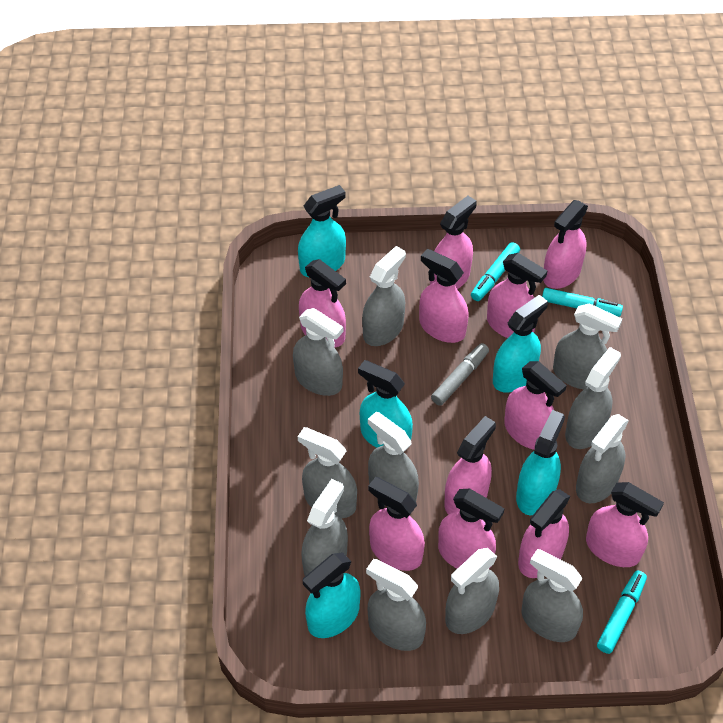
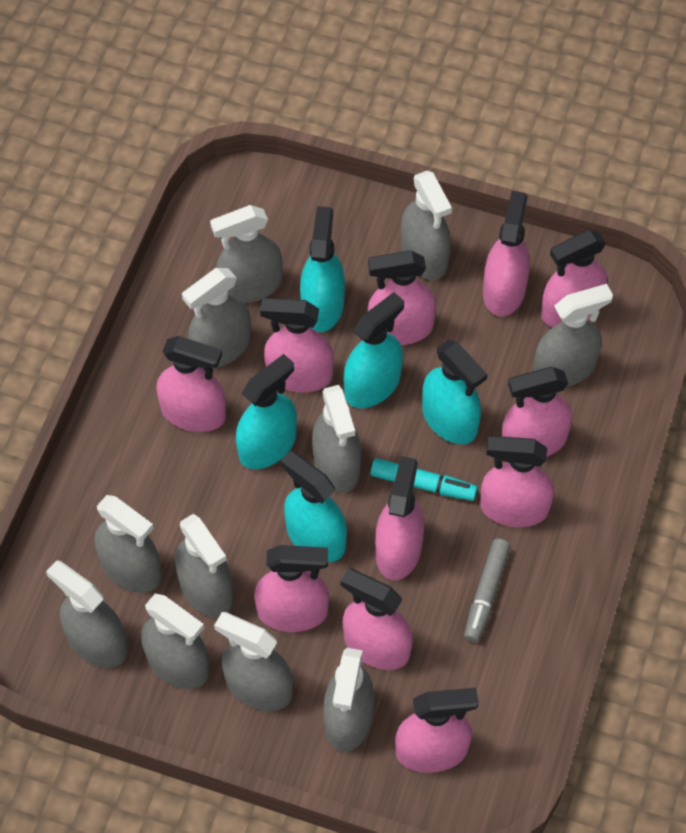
turquoise marker: 3 -> 1

